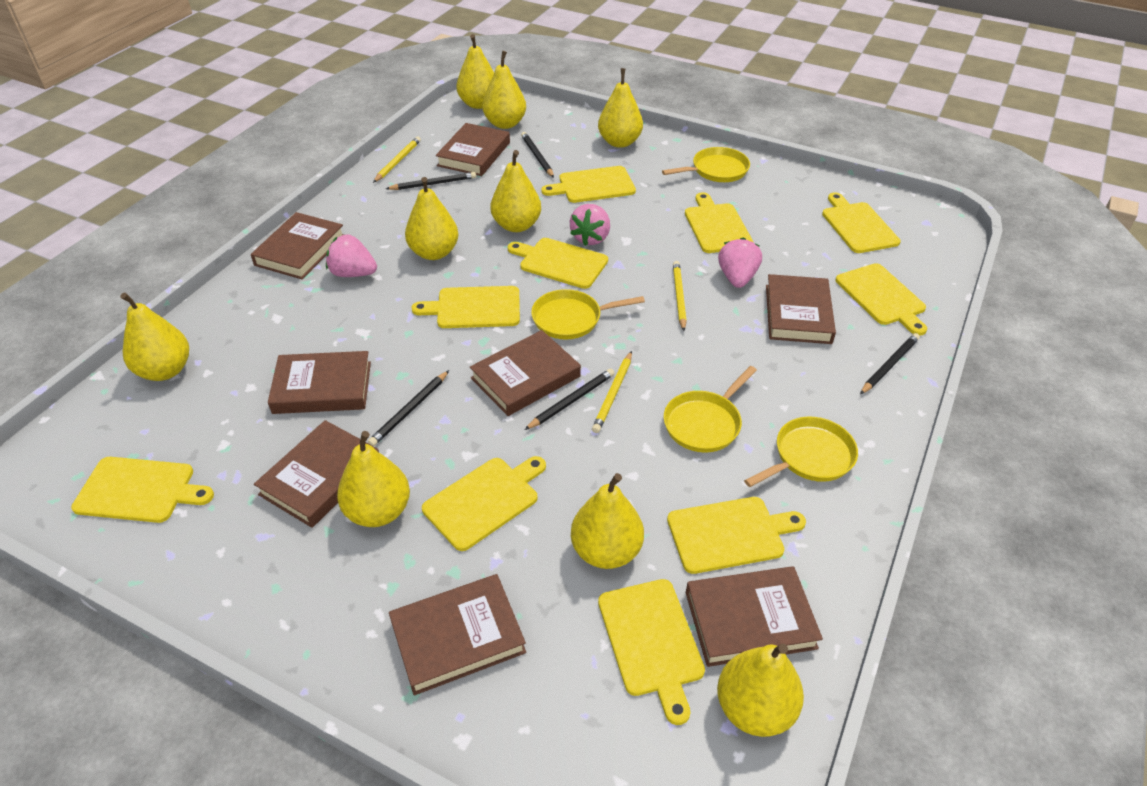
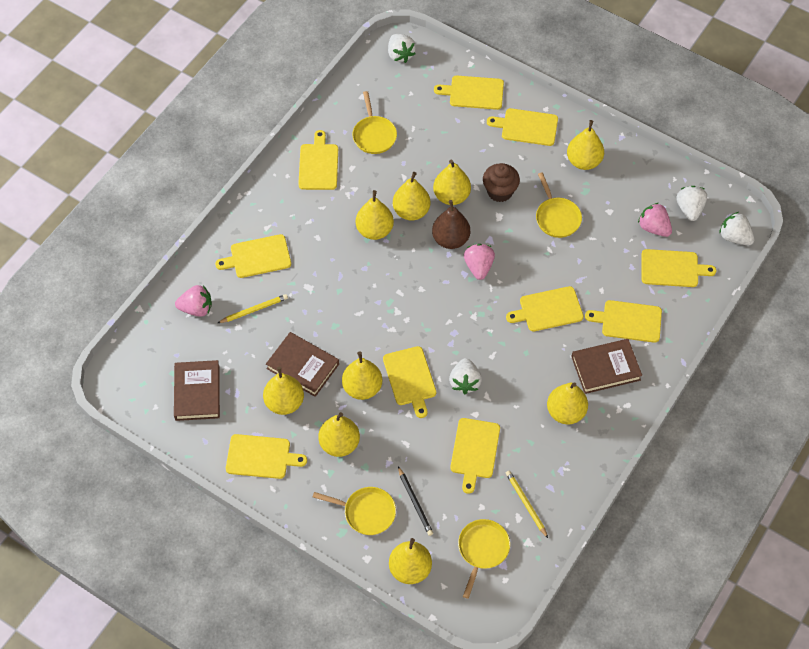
black pencil: 5 -> 1
brown book: 8 -> 3
brown cupcake: 0 -> 1
brown pear: 0 -> 1
white strawberry: 0 -> 4
yellow pencil: 3 -> 2

